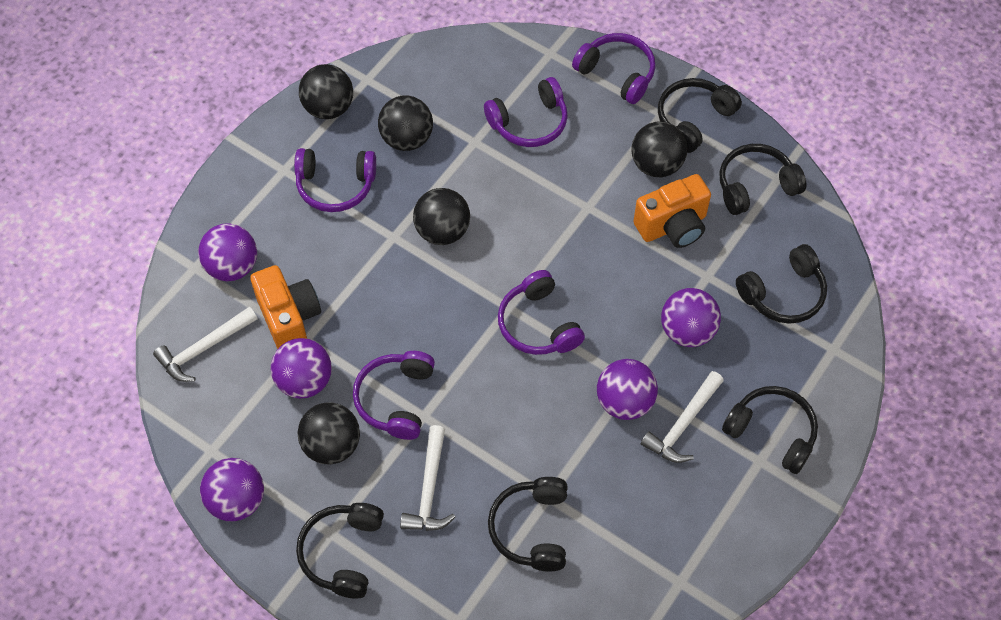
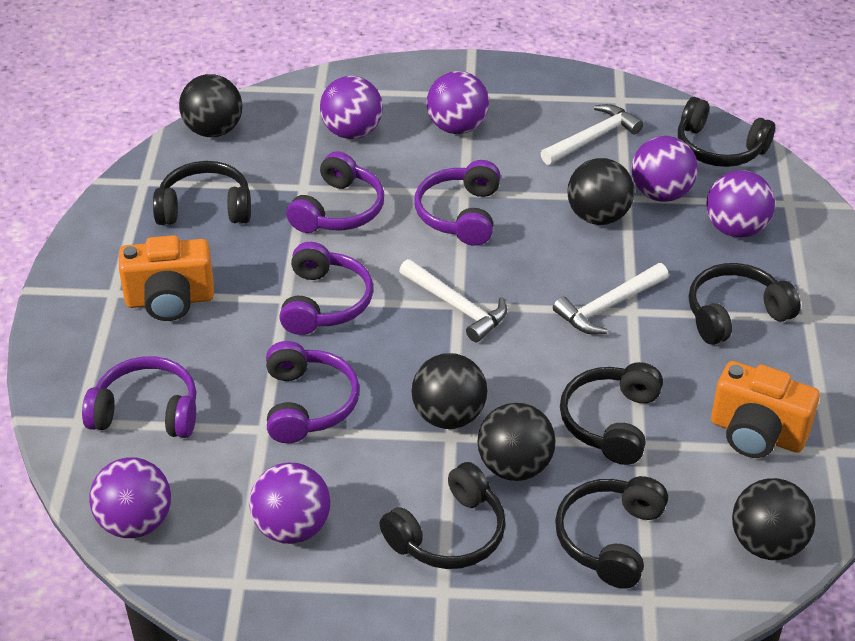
purple ball: 5 -> 6

